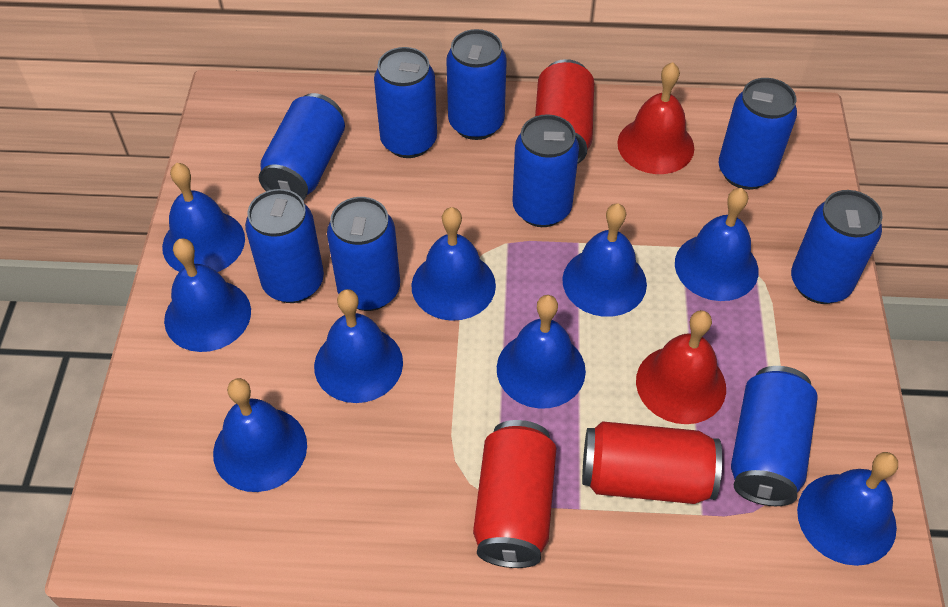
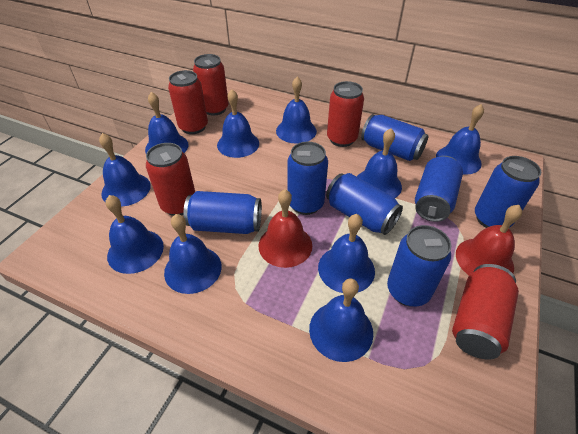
blue bell: 9 -> 10
blue can: 9 -> 7
red can: 3 -> 5

